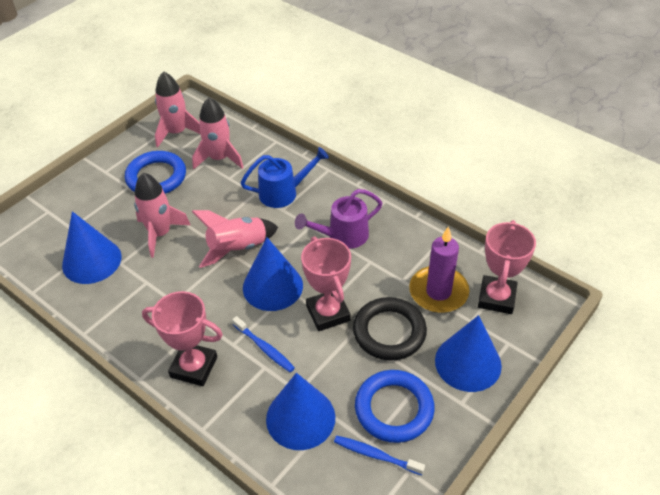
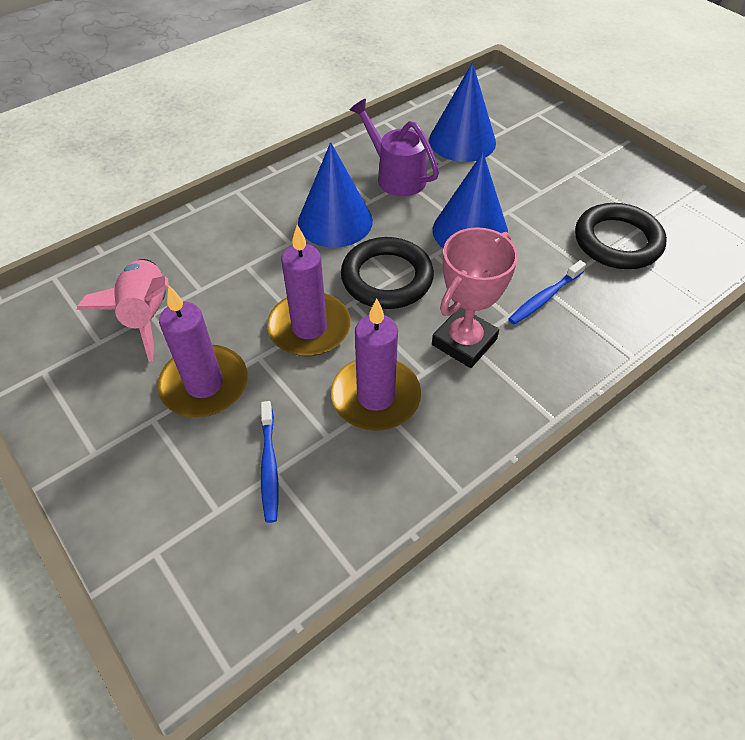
black ring: 1 -> 2
blue cone: 4 -> 3
blue ring: 2 -> 0
blue watering can: 1 -> 0
pink rocket: 4 -> 1
pink trophy: 3 -> 1
purple candle: 1 -> 3

